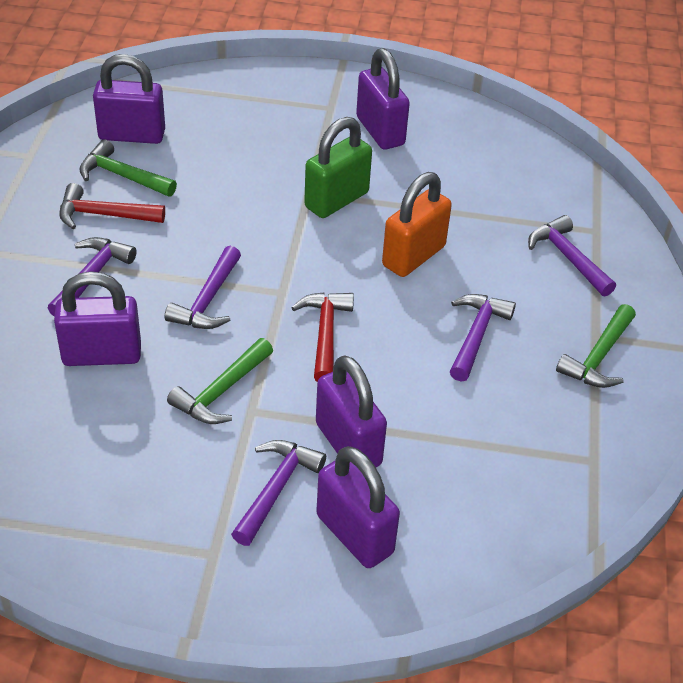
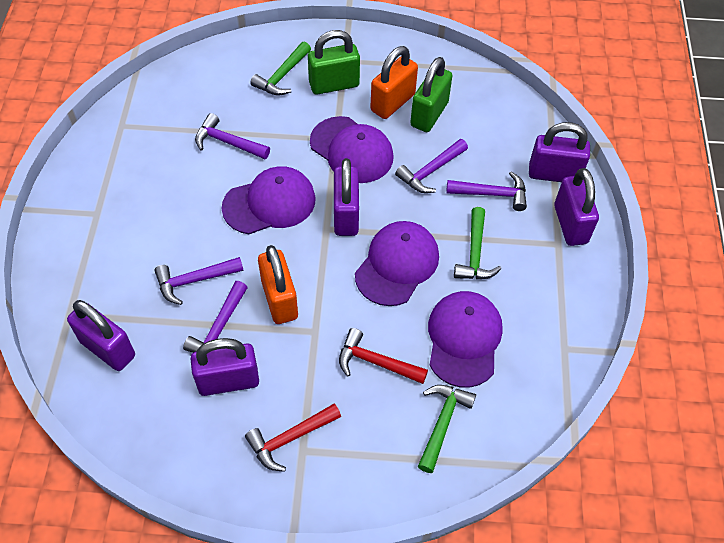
green padlock: 1 -> 2
orange padlock: 1 -> 2
purple cap: 0 -> 4

